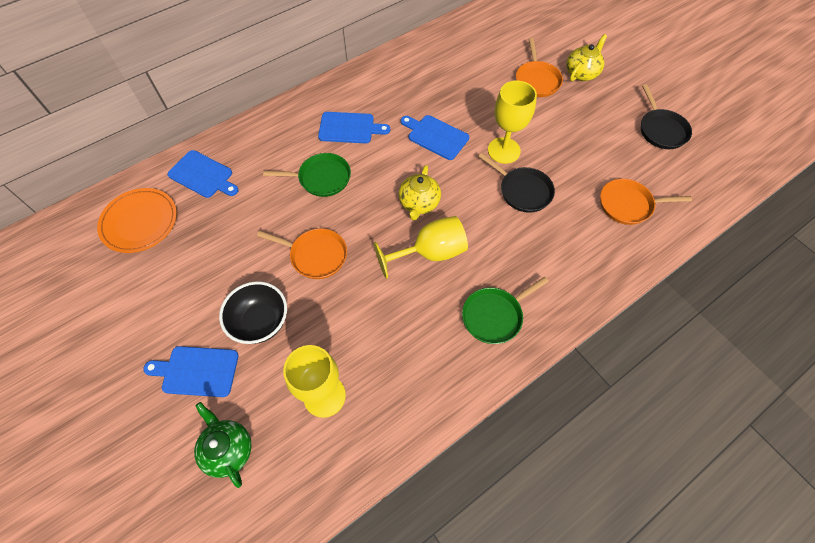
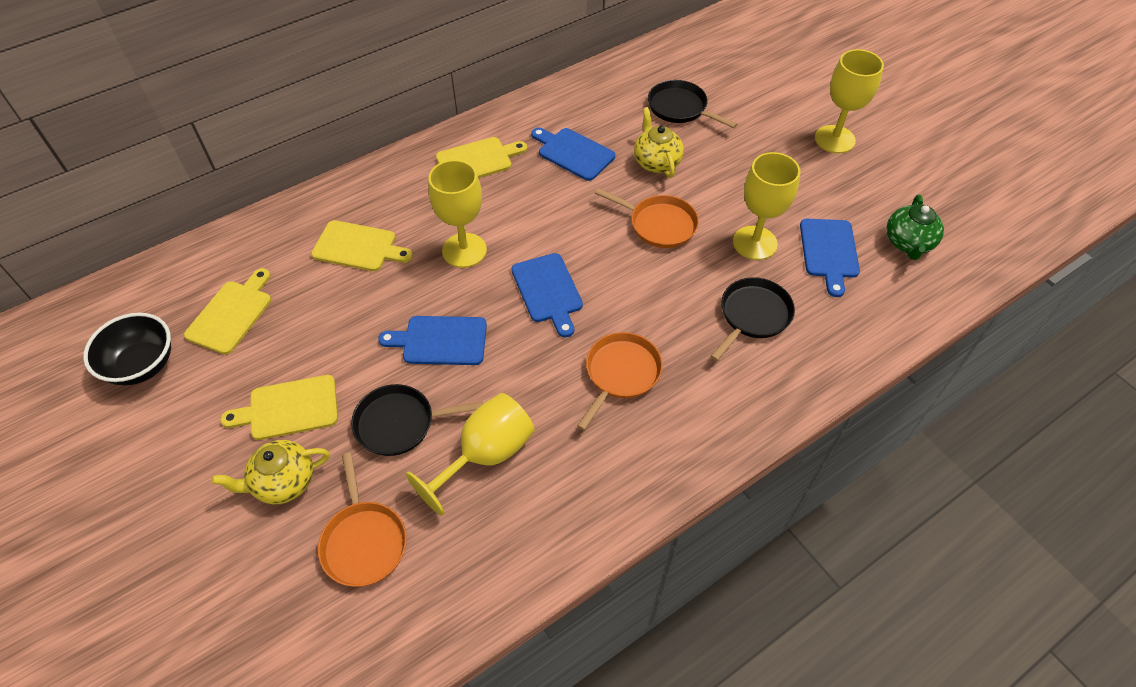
black pan: 2 -> 3
green pan: 2 -> 0
orange plate: 1 -> 0
yellow cutting board: 0 -> 4
yellow goblet: 3 -> 4

